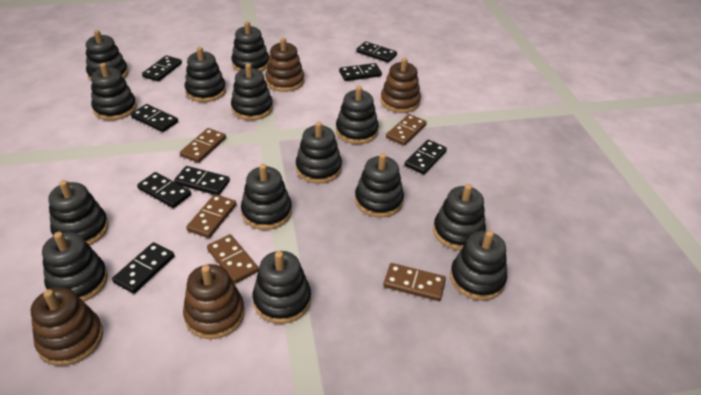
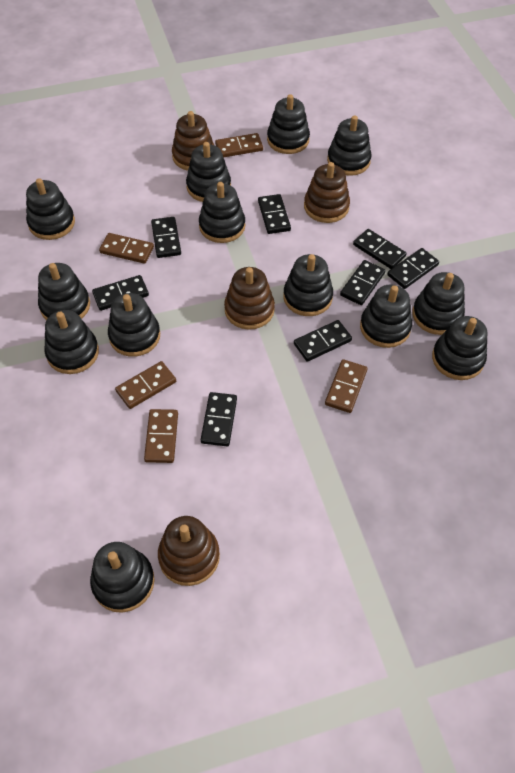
black stacking toy: 14 -> 13

